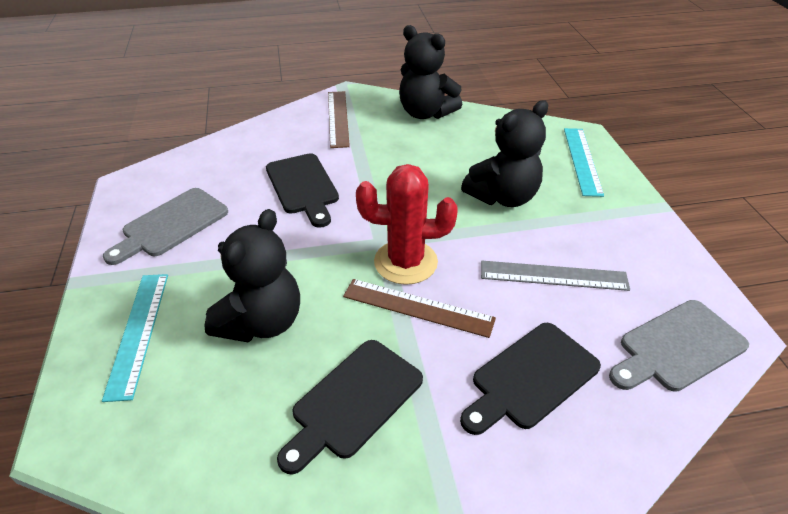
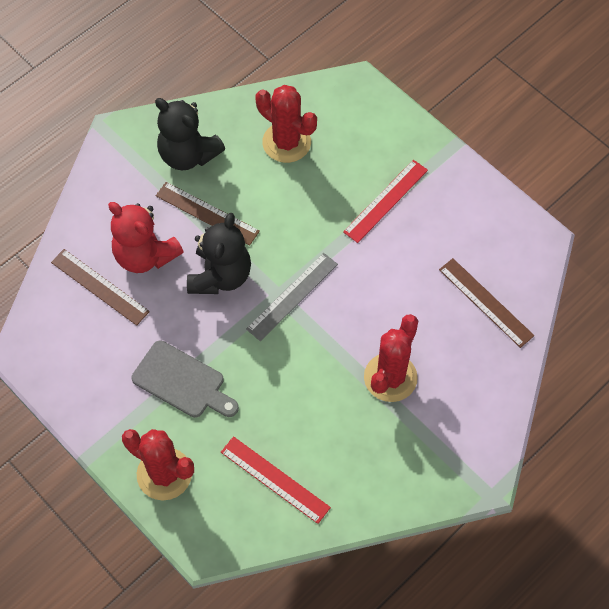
black cutting board: 3 -> 0
black teddy bear: 3 -> 2
brown ruler: 2 -> 3
grey cutting board: 2 -> 1
red cactus: 1 -> 3
red ruler: 0 -> 2
red teddy bear: 0 -> 1
turquoise ruler: 2 -> 0

